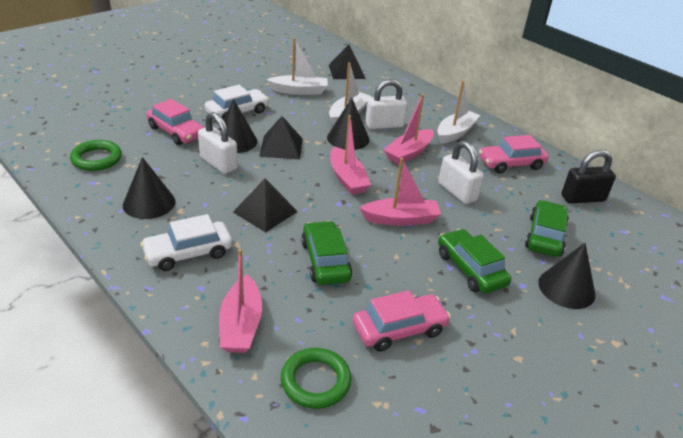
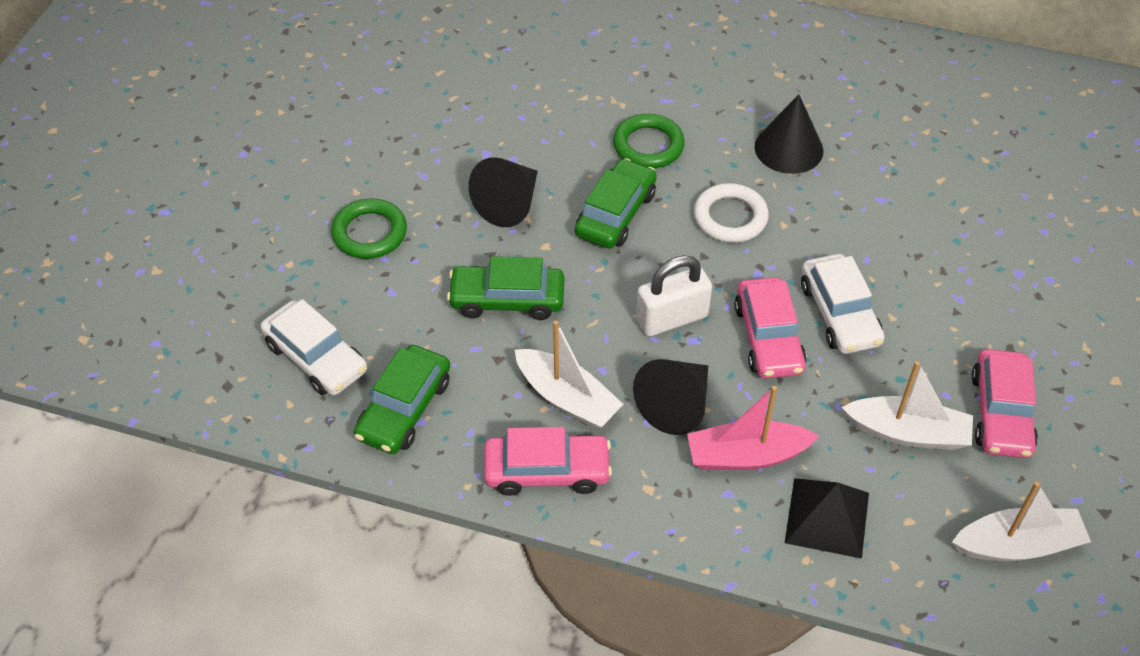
black cone: 4 -> 3
black padlock: 1 -> 0
black pyramid: 3 -> 1
pink boat: 4 -> 1
white padlock: 3 -> 1
white ring: 0 -> 1

